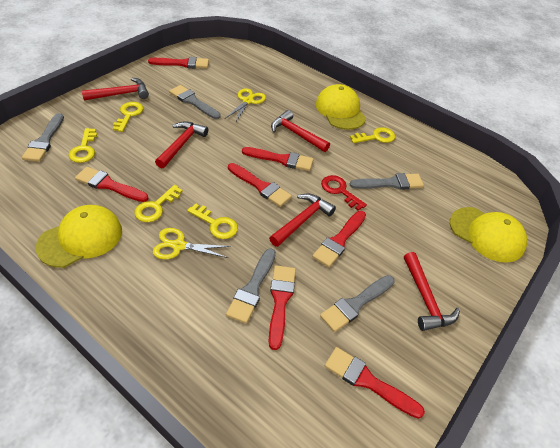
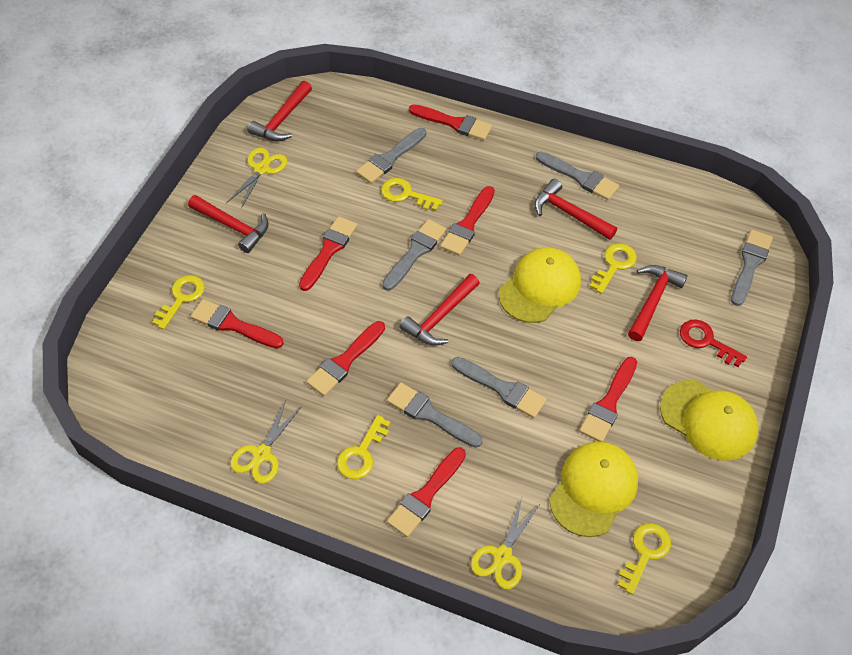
grey brush: 5 -> 6
yellow scissors: 2 -> 3

